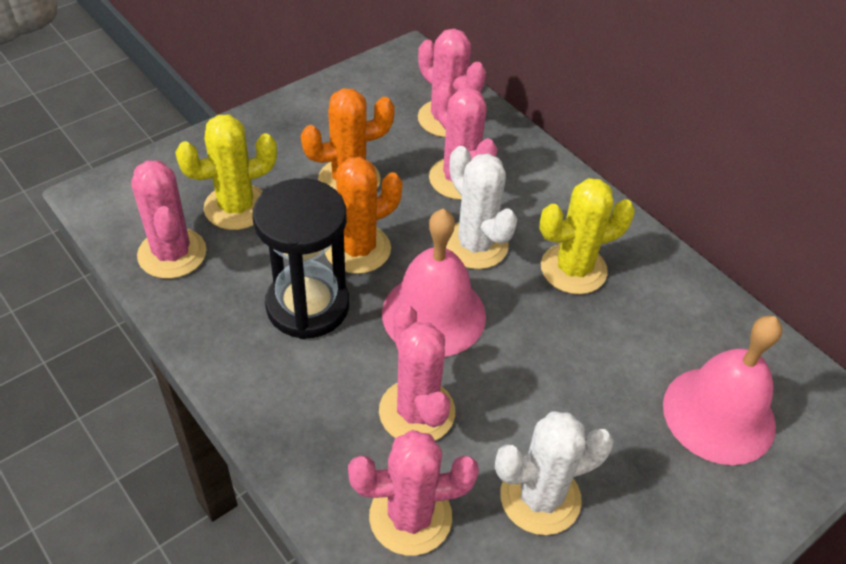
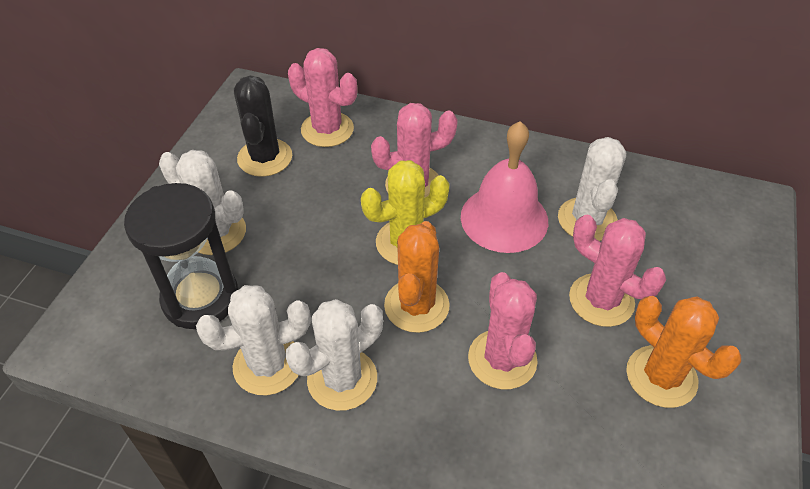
black cactus: 0 -> 1
pink bell: 2 -> 1
pink cactus: 5 -> 4
white cactus: 2 -> 4
yellow cactus: 2 -> 1

